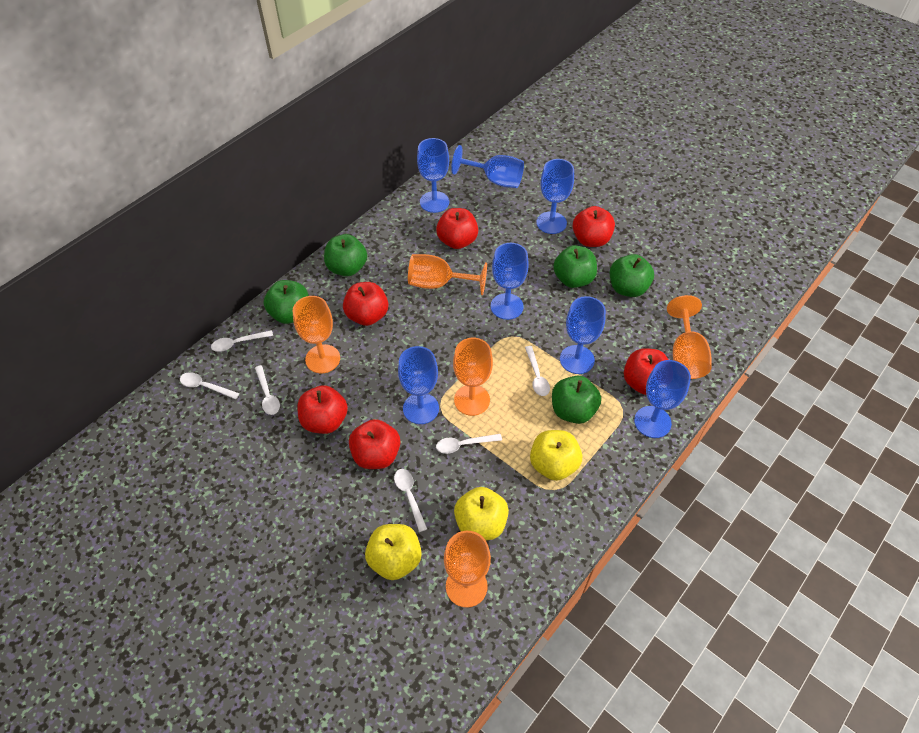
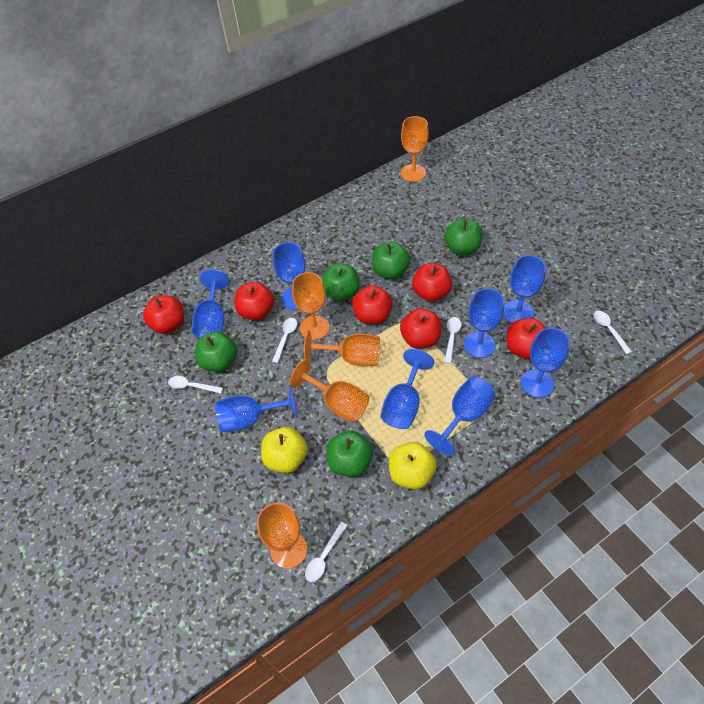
blue goblet: 7 -> 8
white spoon: 6 -> 5
yellow apple: 3 -> 2

